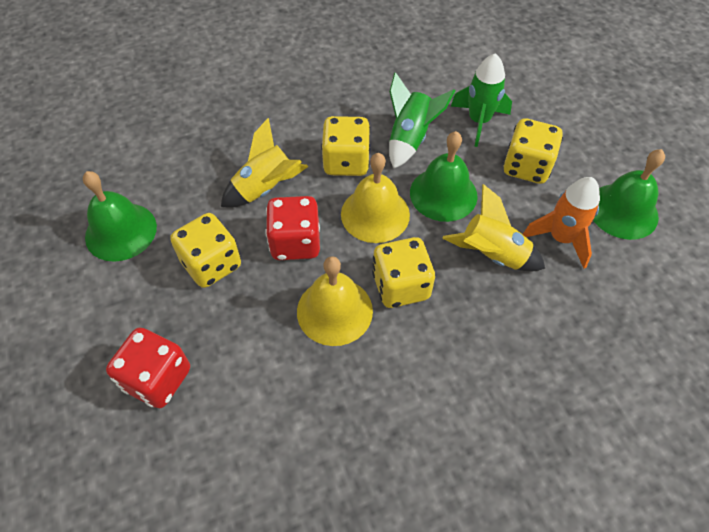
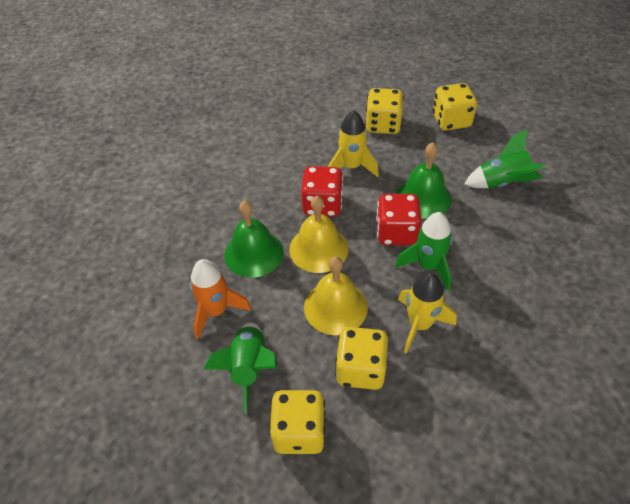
green bell: 3 -> 2
green rocket: 2 -> 3

